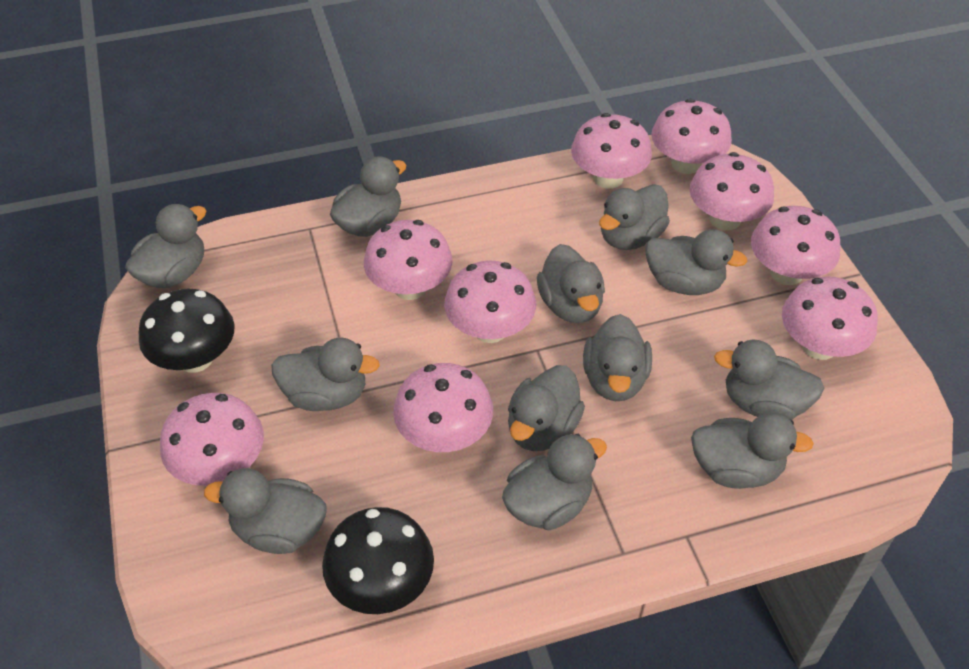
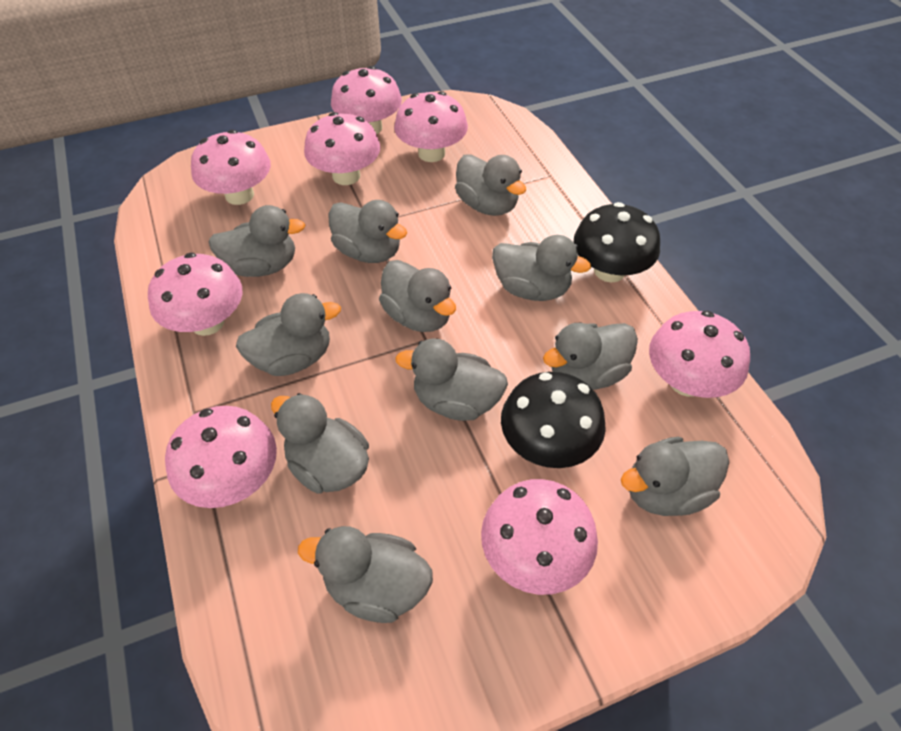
grey duck: 12 -> 11
pink mushroom: 9 -> 8

